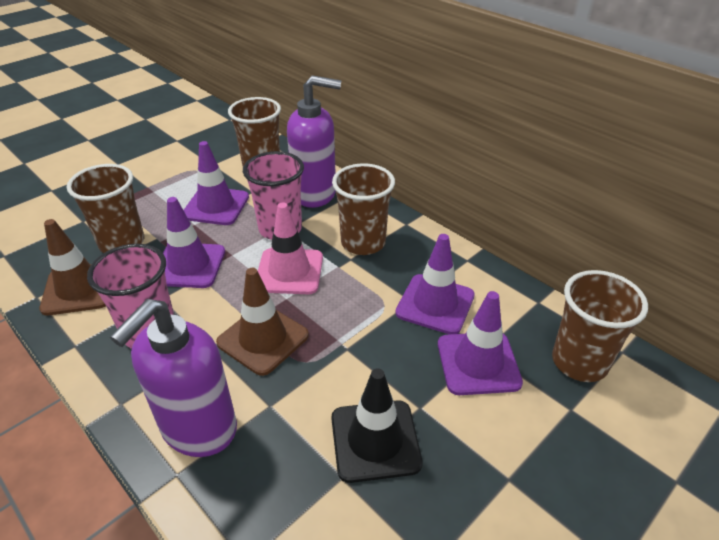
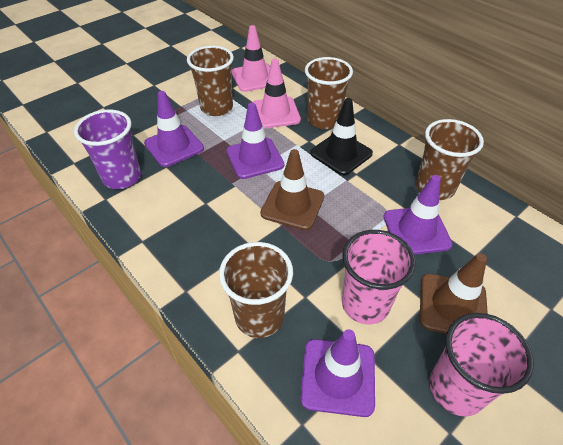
pink traffic cone: 1 -> 2
purple cup: 0 -> 1
purple soap dispenser: 2 -> 0

